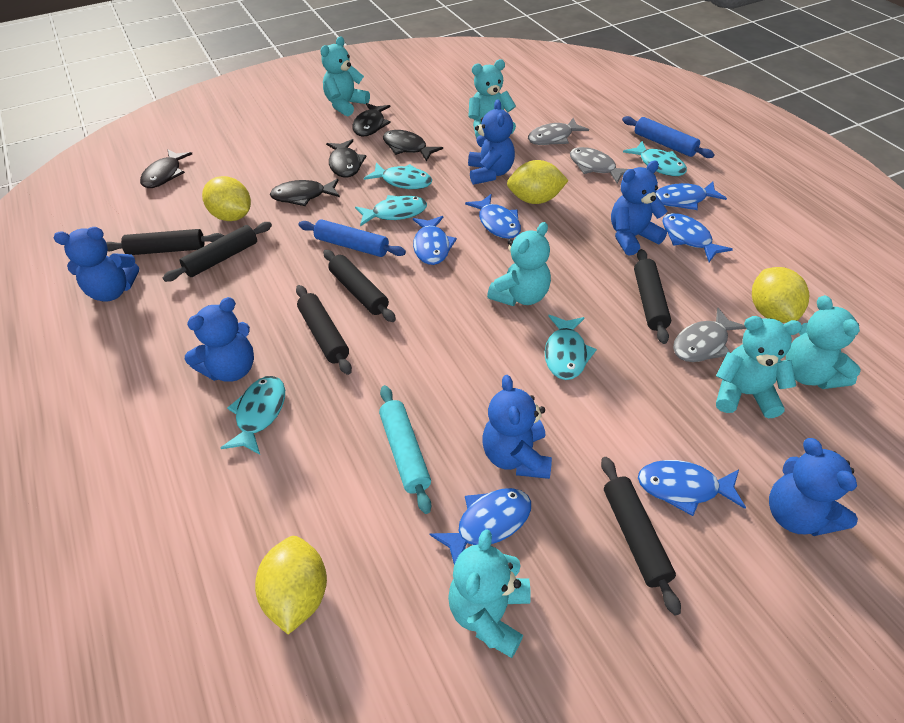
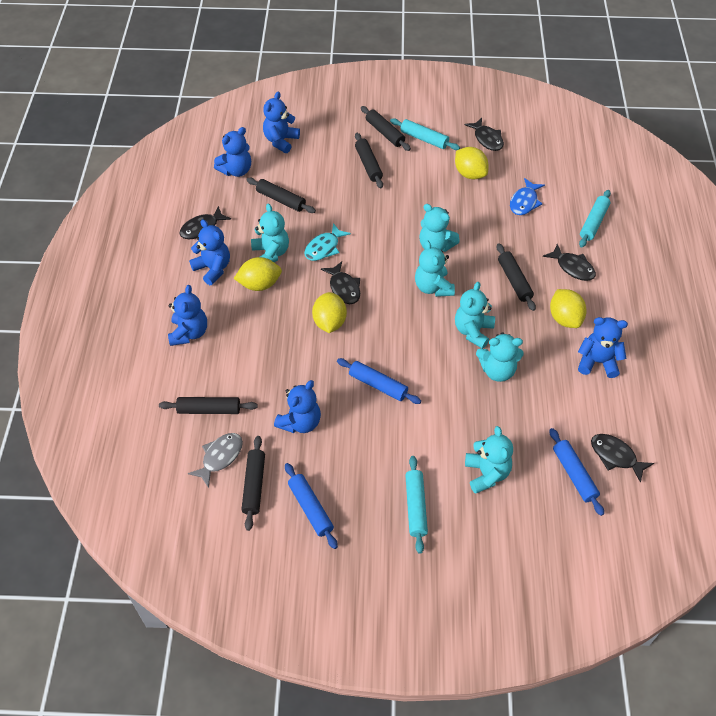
blue fish: 6 -> 1
blue rolling pin: 2 -> 3
grey fish: 3 -> 1
turquoise fish: 5 -> 1
turquoise rolling pin: 1 -> 3

